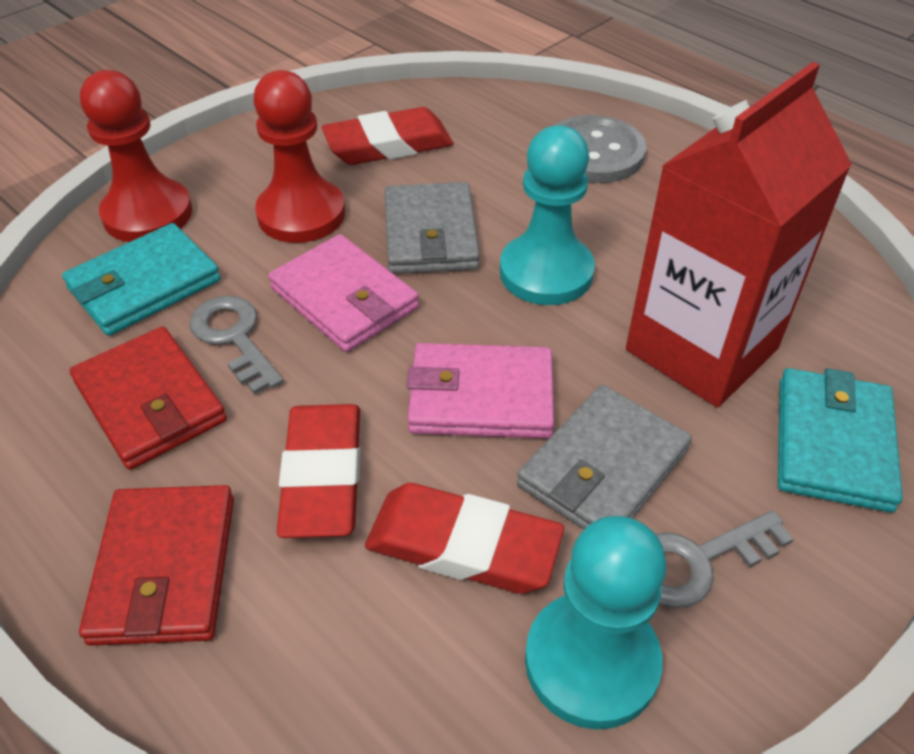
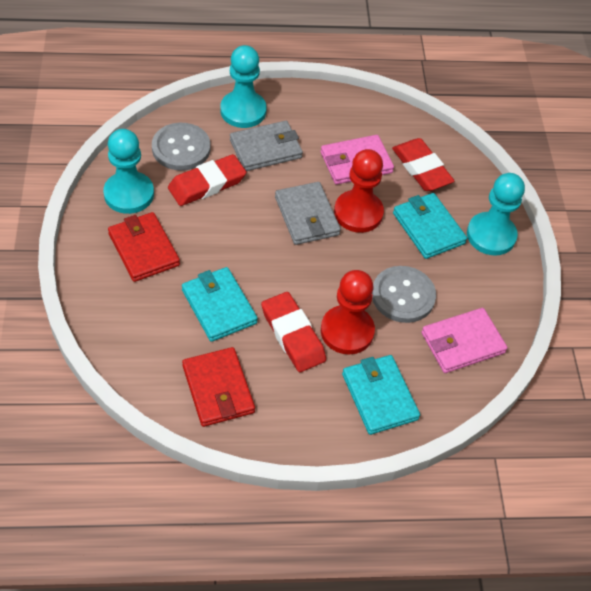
grey button: 1 -> 2
grey key: 2 -> 0
red carton: 1 -> 0
turquoise pawn: 2 -> 3
turquoise wallet: 2 -> 3

